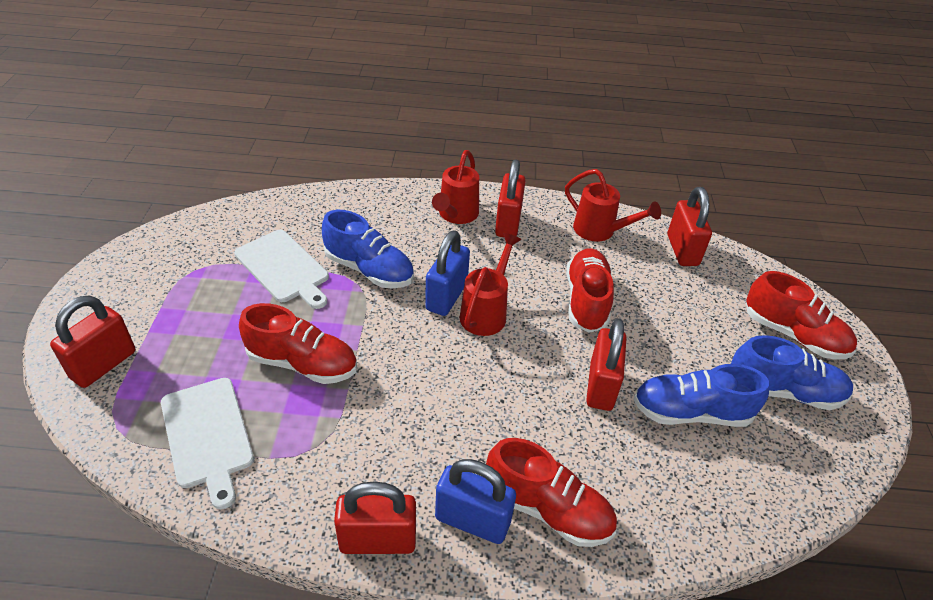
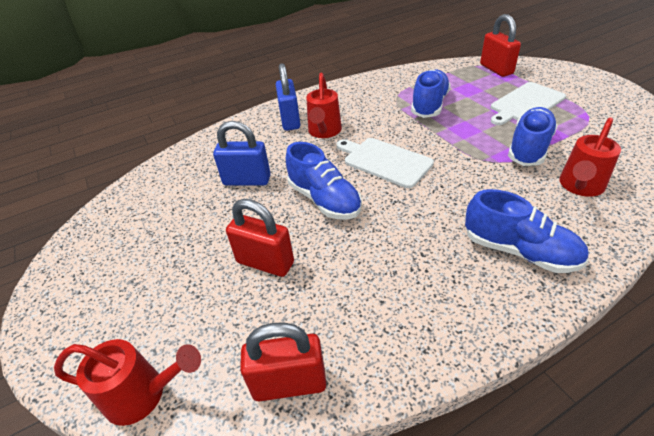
blue shoe: 3 -> 4
red padlock: 5 -> 3
red shoe: 4 -> 0

